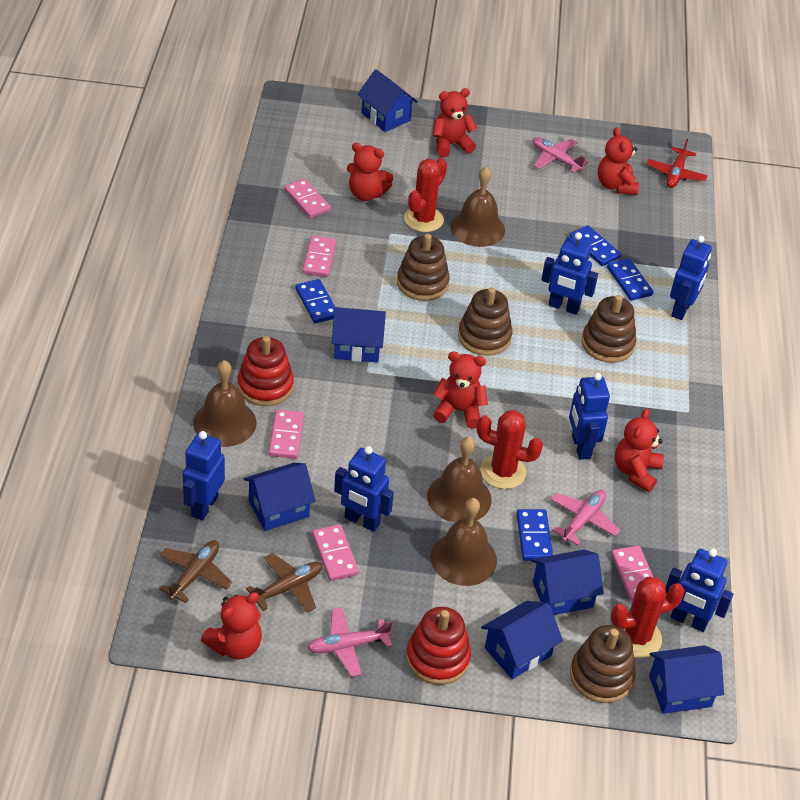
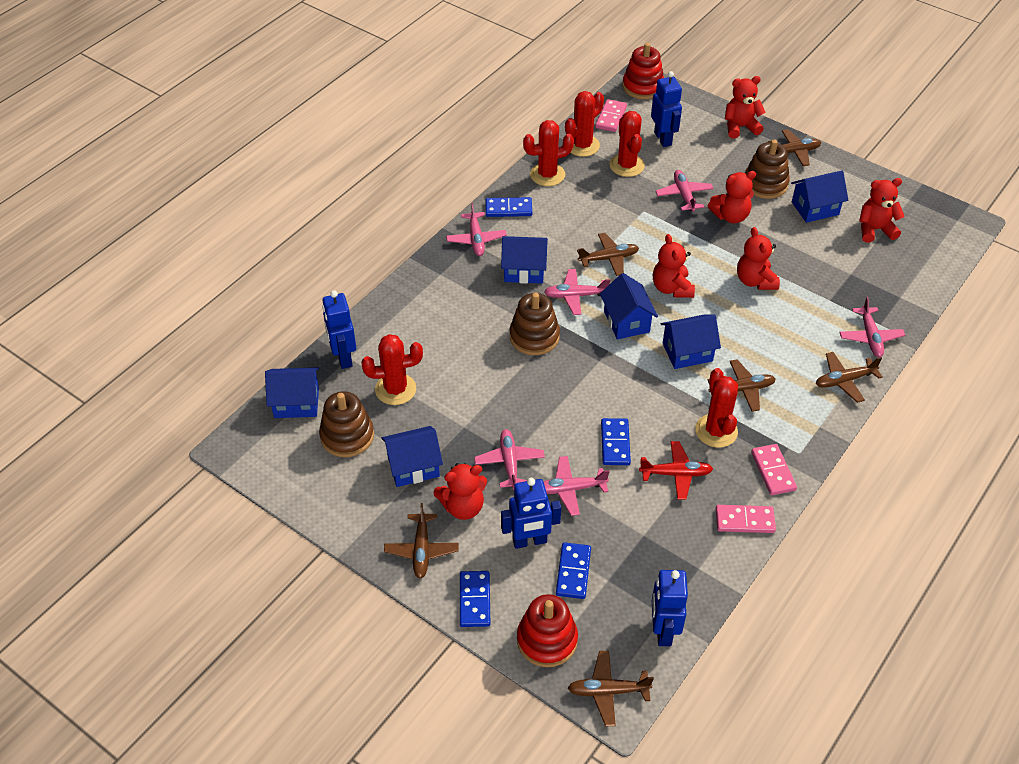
blue robot: 6 -> 4
brown bell: 4 -> 0
brown plane: 2 -> 6
brown stacking toy: 4 -> 3
pink domino: 5 -> 3
pink plane: 3 -> 6
red cactus: 3 -> 5

